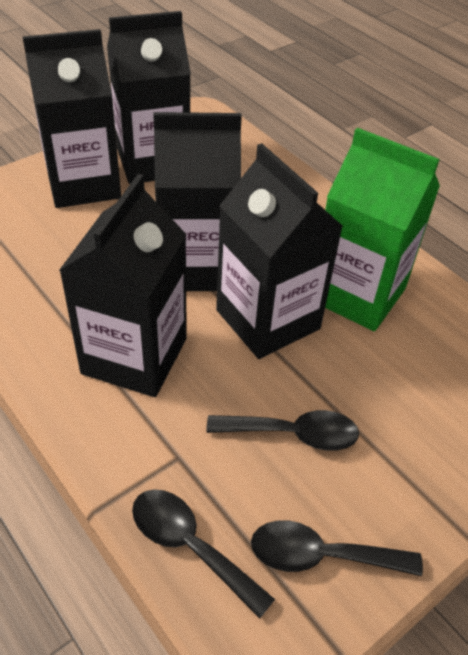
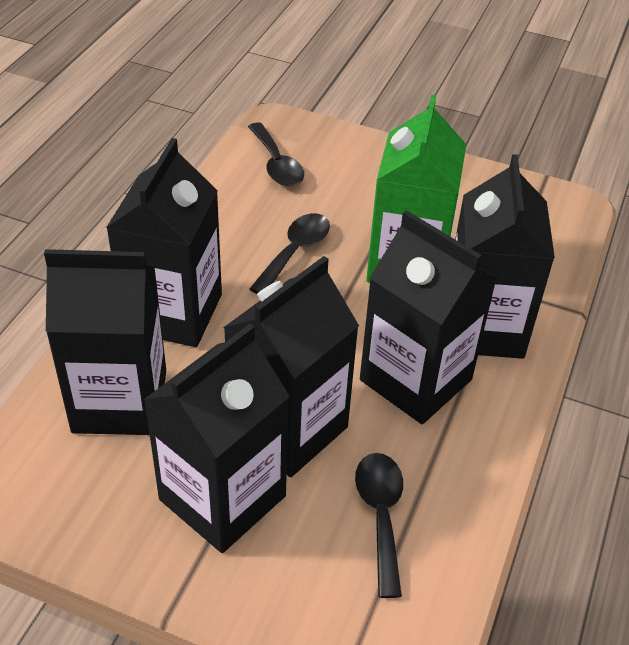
black carton: 5 -> 6

